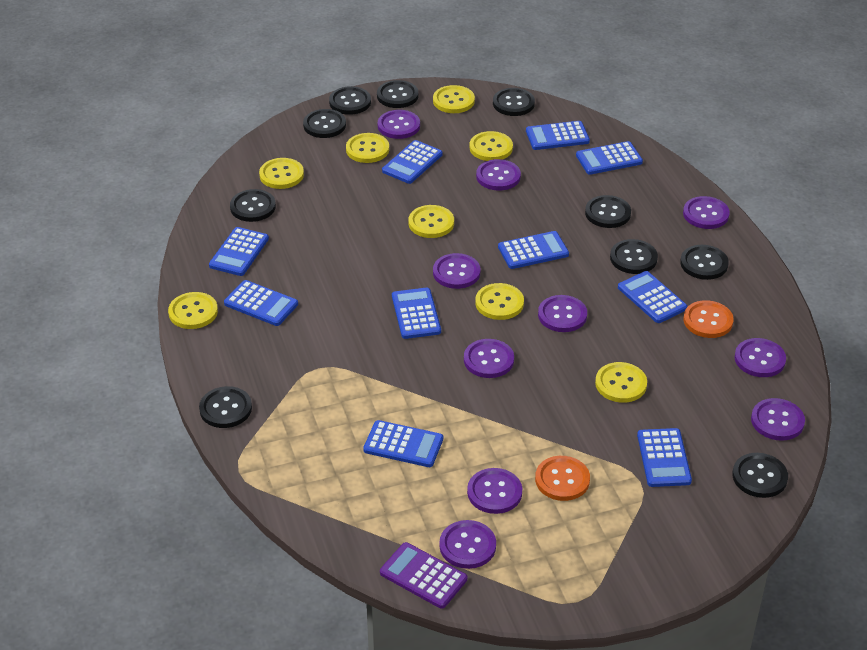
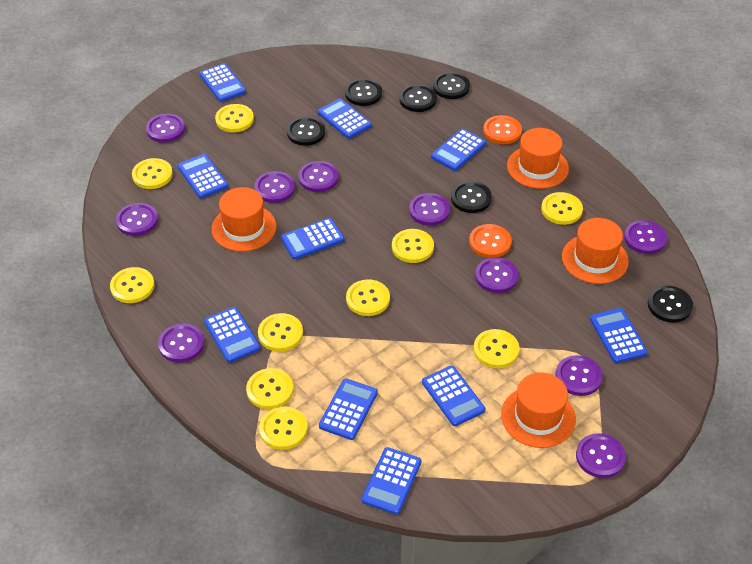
black button: 10 -> 6
orange hat: 0 -> 4
purple calculator: 1 -> 0
yellow button: 8 -> 10

